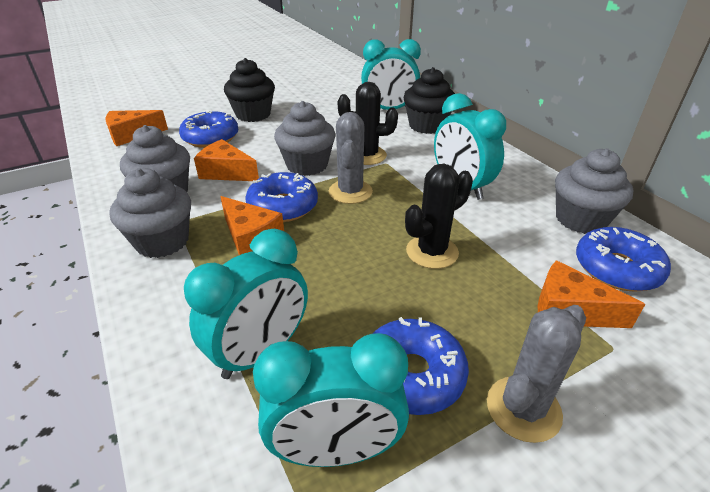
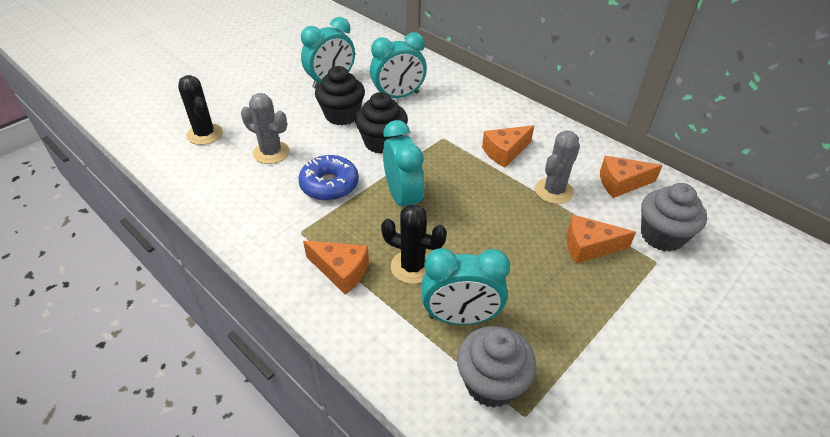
blue donut: 4 -> 1
grey cupcake: 4 -> 2

